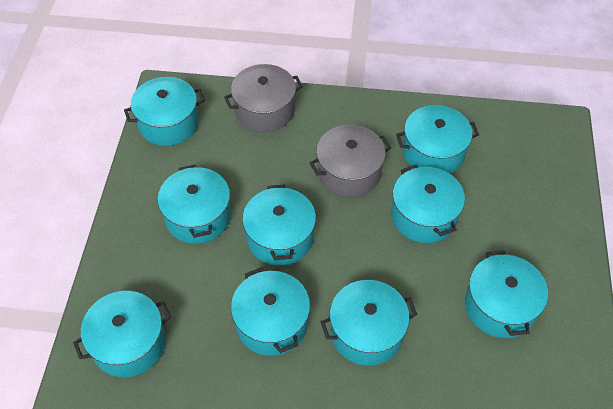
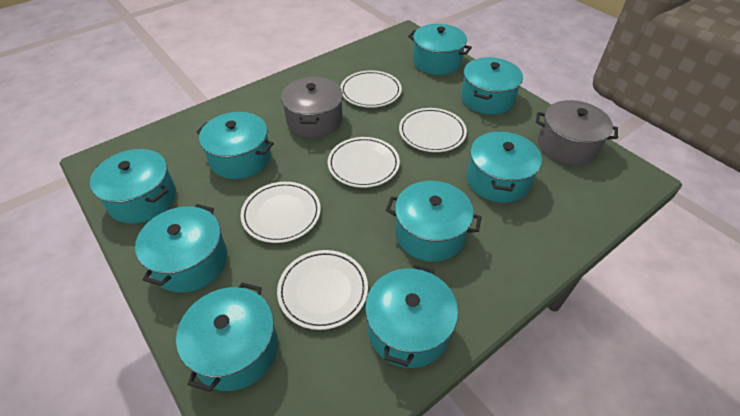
white plate: 0 -> 5

